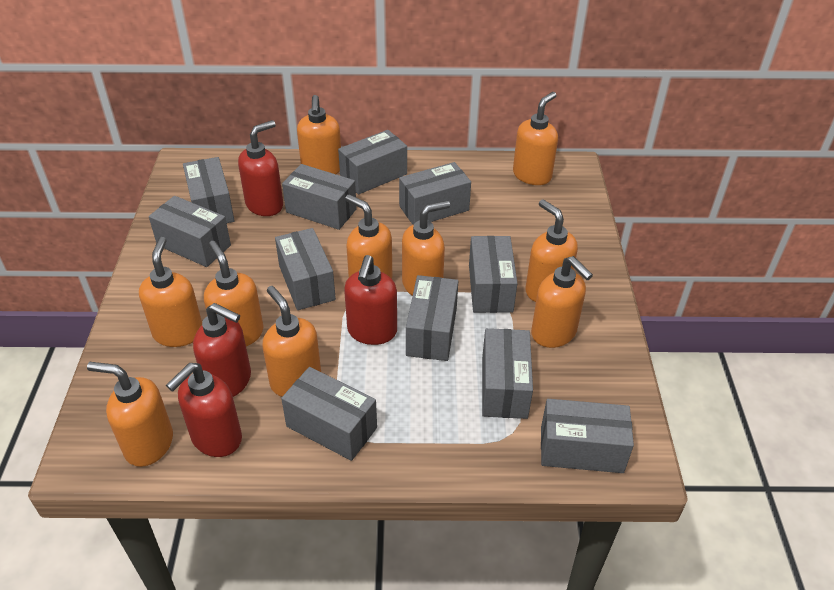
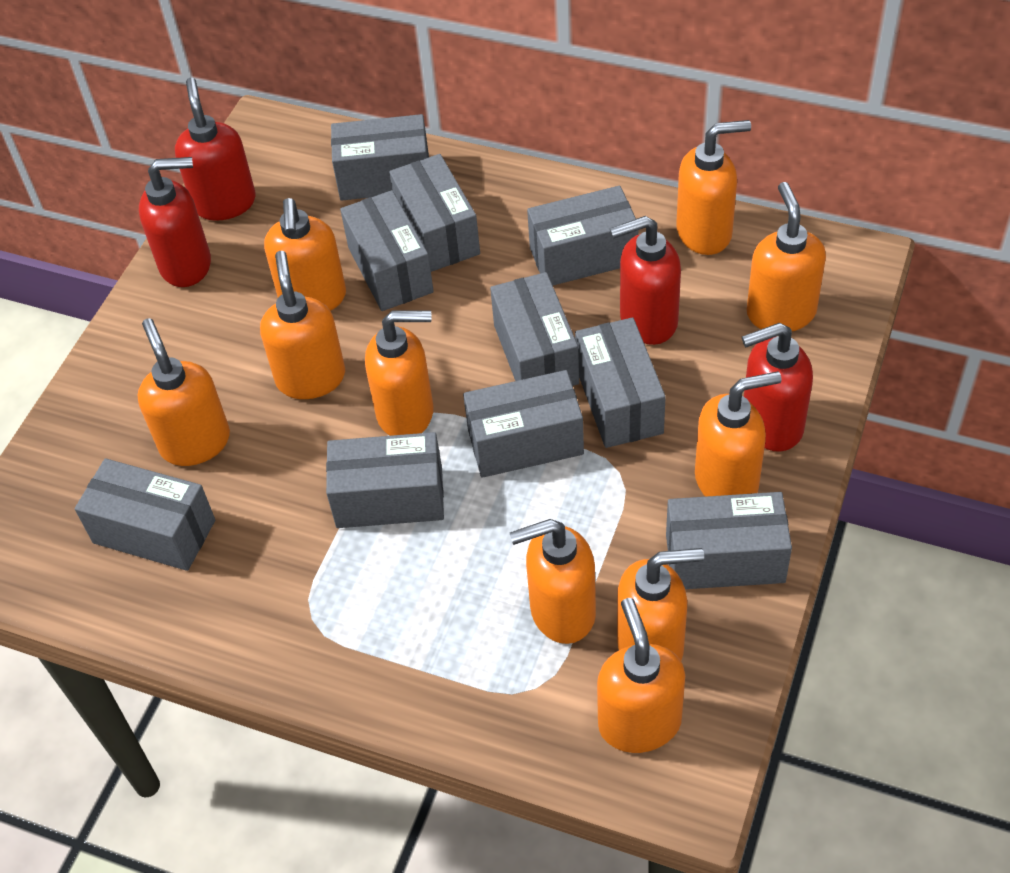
grey box: 11 -> 10

